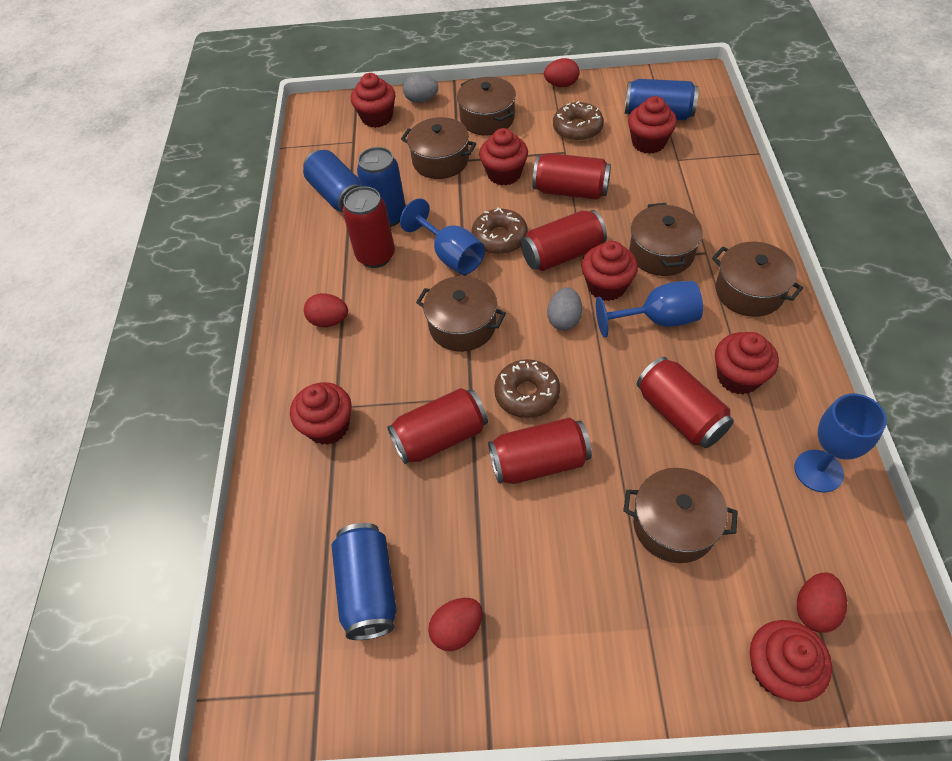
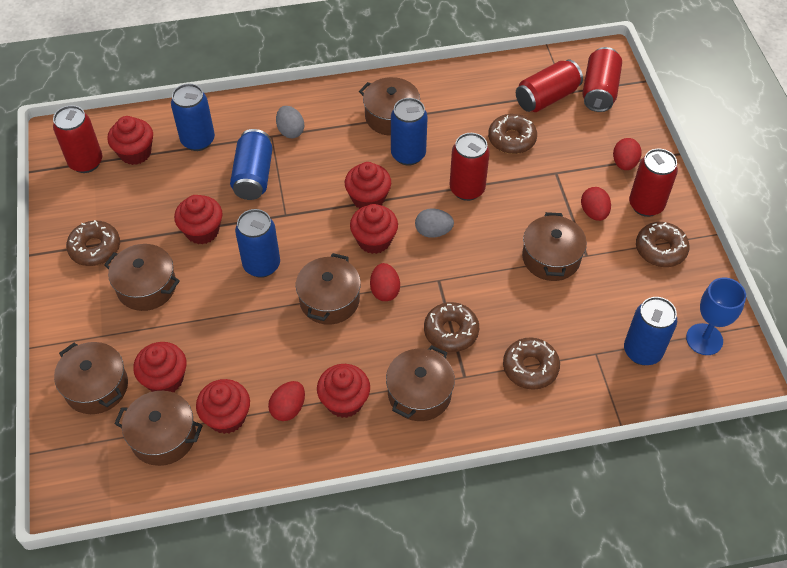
blue can: 4 -> 5
blue goblet: 3 -> 1
brown donut: 3 -> 5
brown pot: 6 -> 7
red can: 6 -> 5

